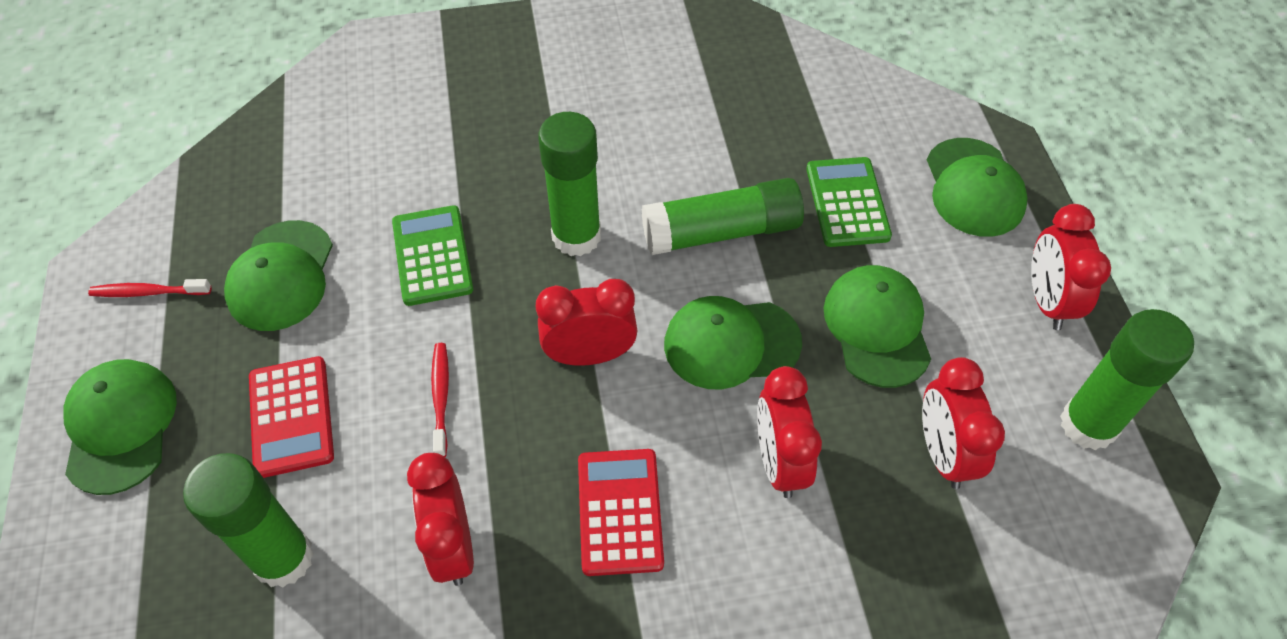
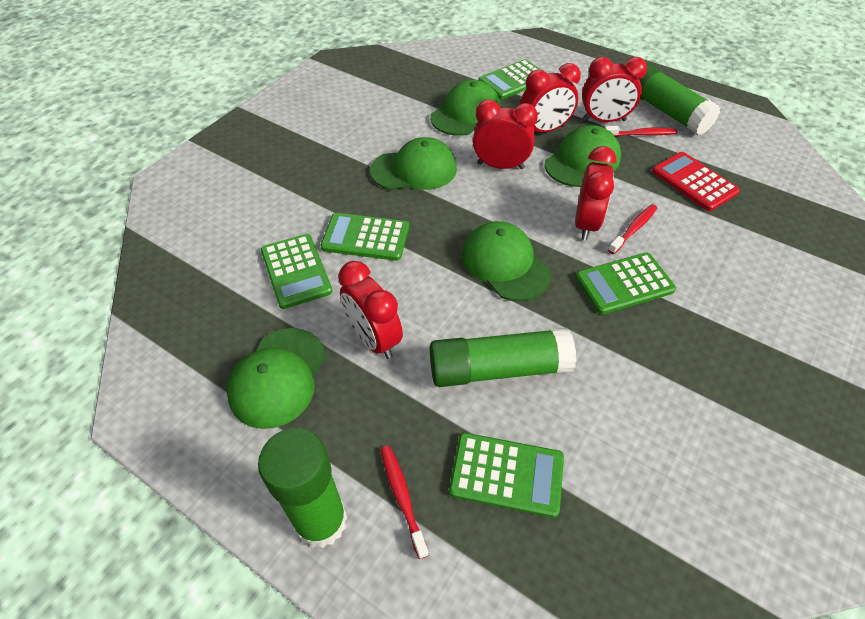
green calculator: 2 -> 5
green glue stick: 4 -> 3
red calculator: 2 -> 1
red toothbrush: 2 -> 3

